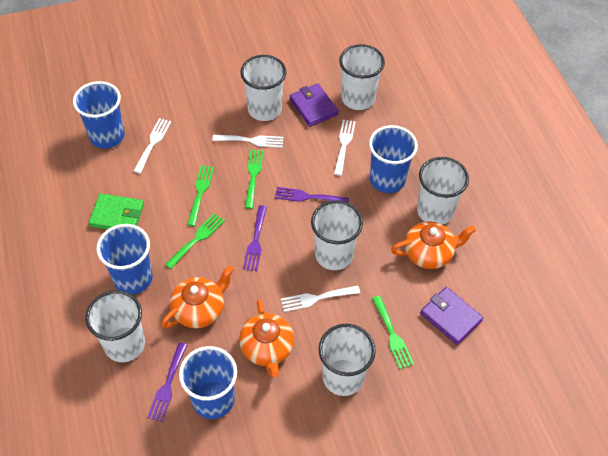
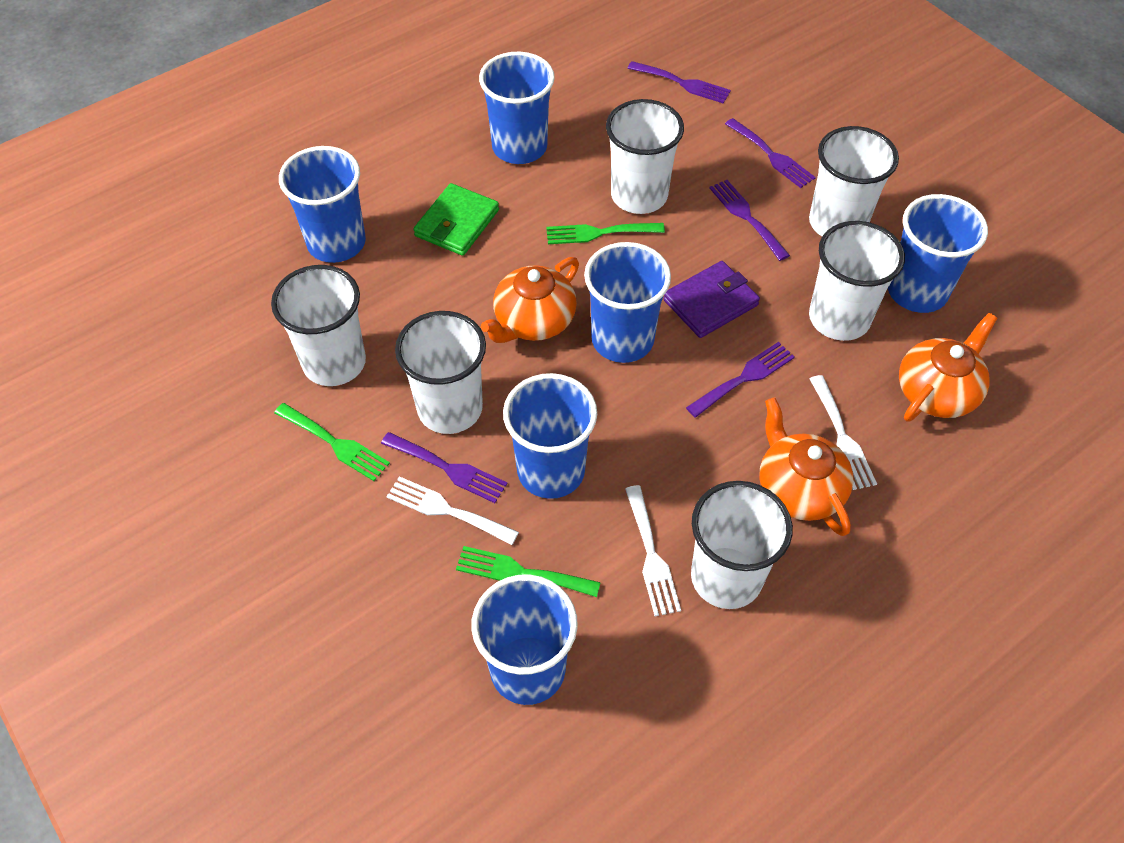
blue cup: 4 -> 6
green fork: 4 -> 3
purple fork: 3 -> 5
purple wallet: 2 -> 1
white fork: 4 -> 3

